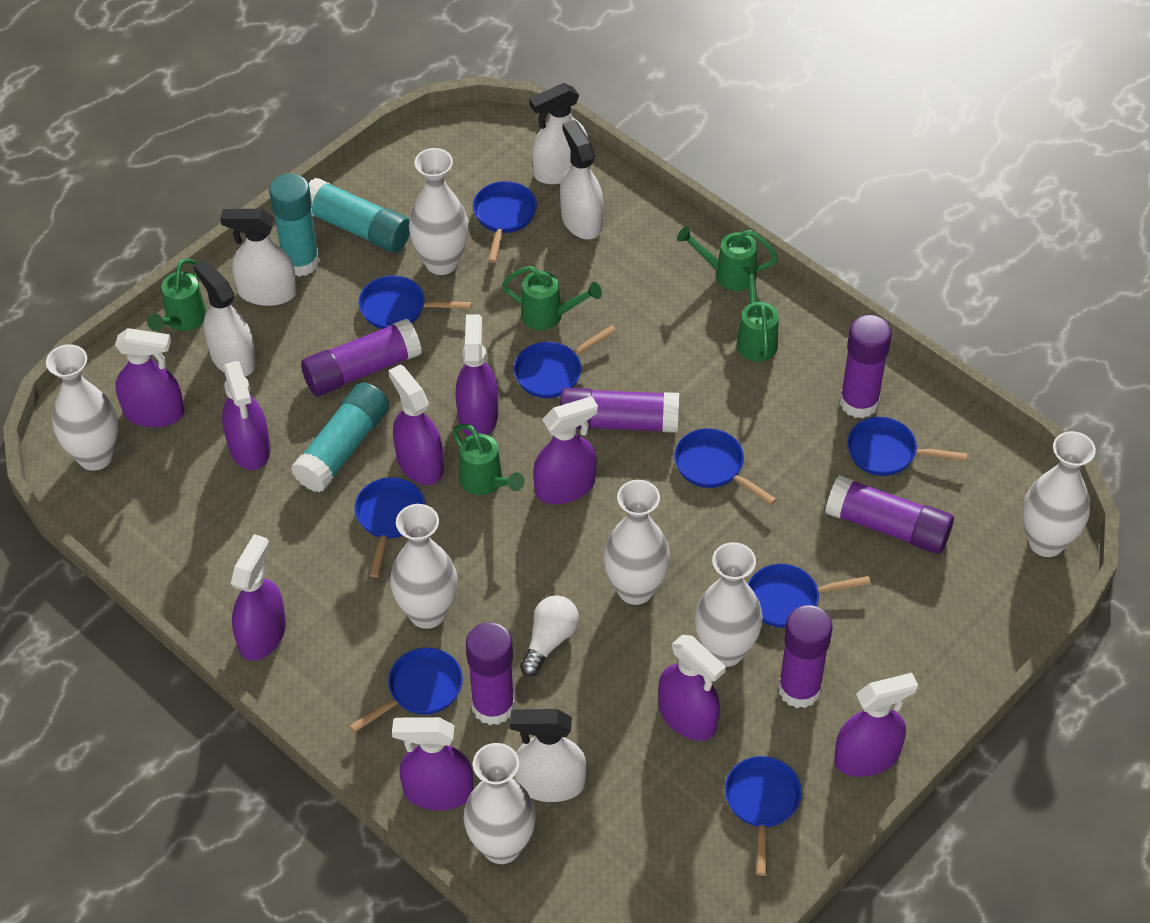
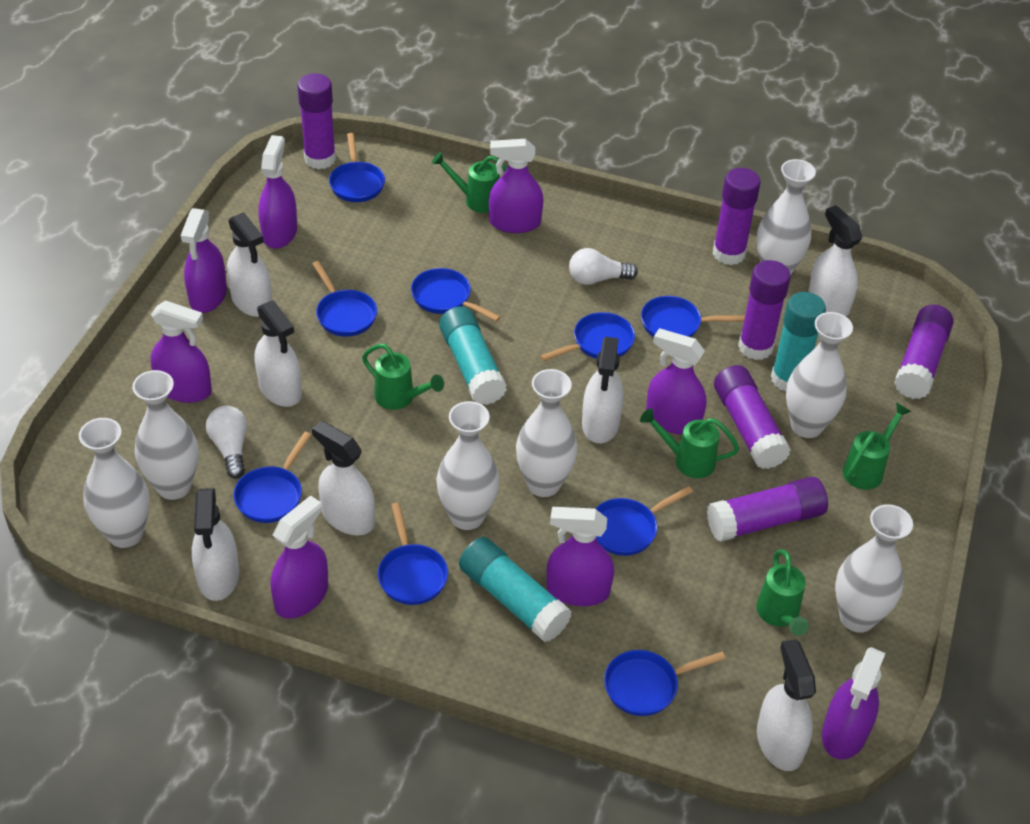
purple spray bottle: 9 -> 8
white light bulb: 1 -> 2
white spray bottle: 5 -> 7

